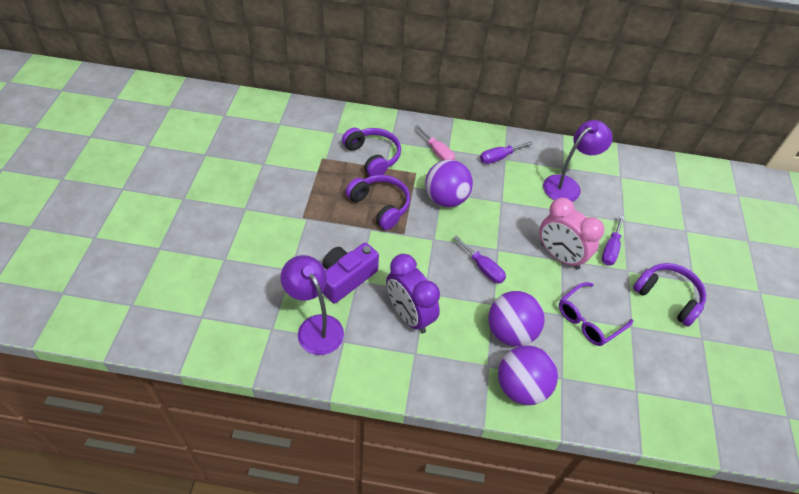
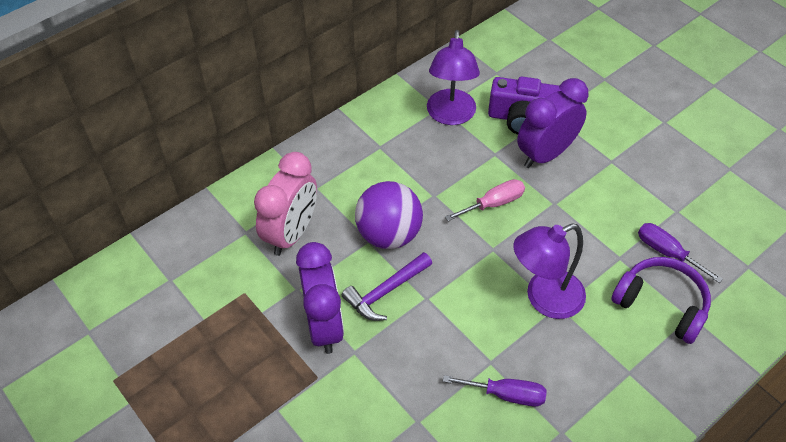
purple ball: 3 -> 1
purple clock: 1 -> 2
purple glasses: 1 -> 0
purple hammer: 0 -> 1
purple headphones: 3 -> 1
purple screwdriver: 3 -> 2

